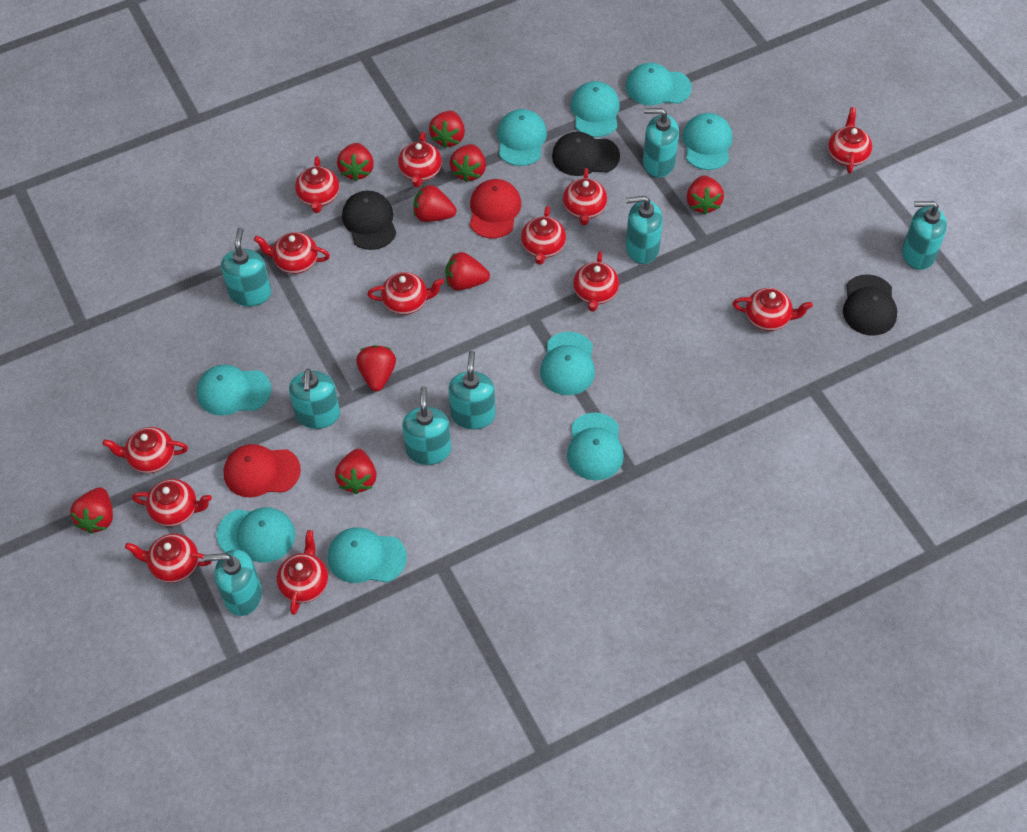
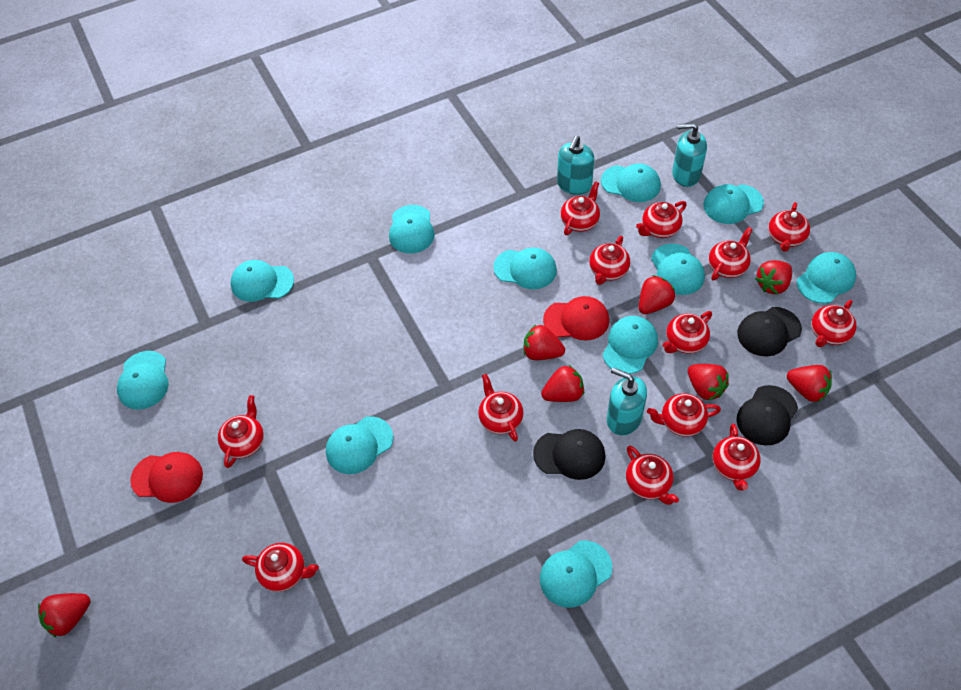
red strawberry: 9 -> 7
turquoise cap: 9 -> 11
turquoise soap dispenser: 8 -> 3

